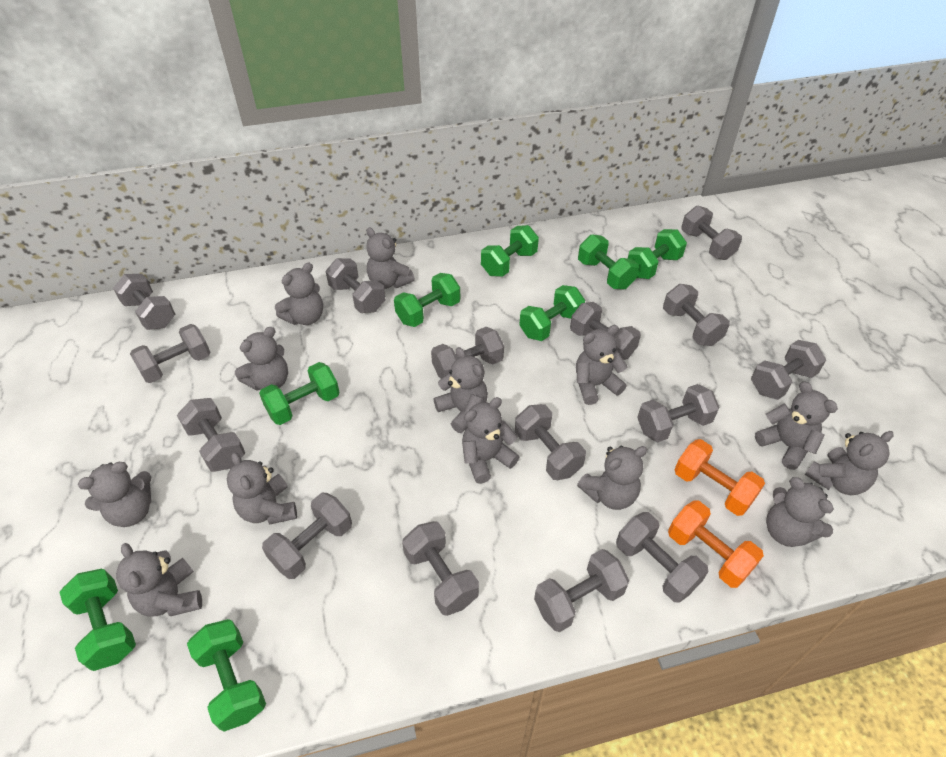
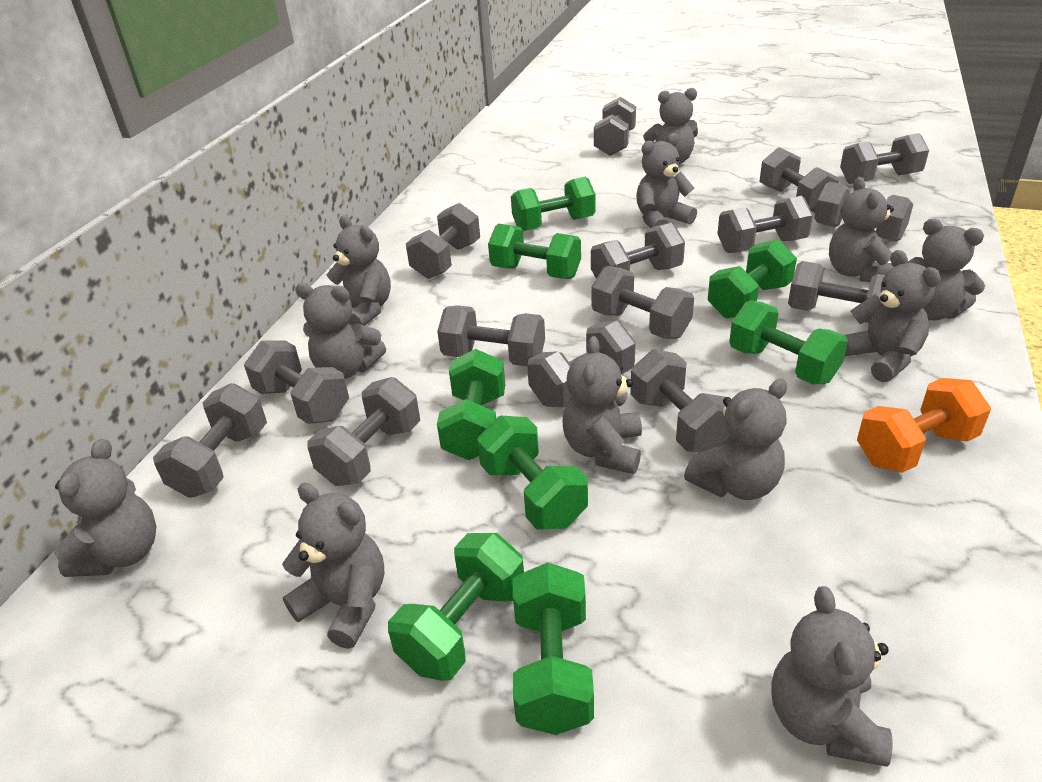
grey teddy bear: 13 -> 12
orange dumbbell: 2 -> 1

